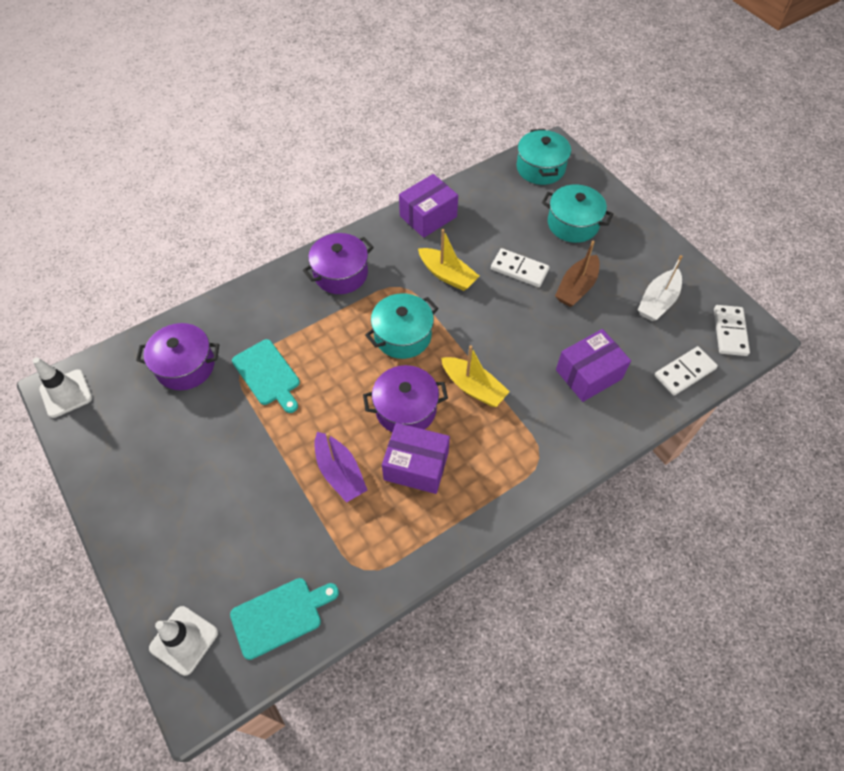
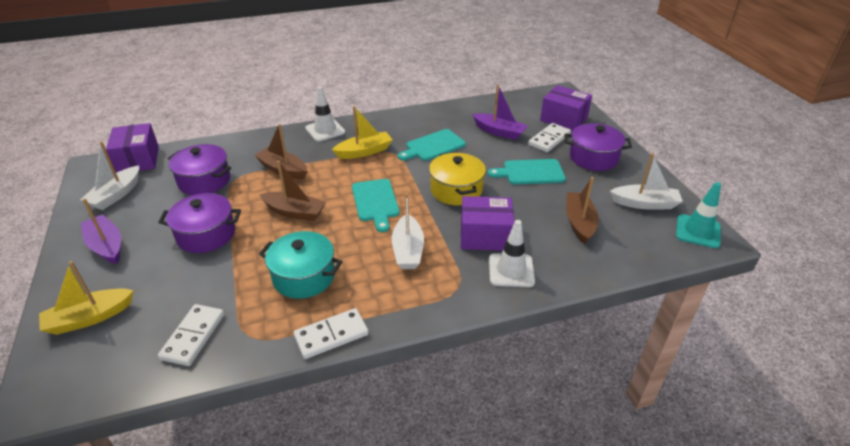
brown boat: 1 -> 3
purple boat: 1 -> 2
turquoise cutting board: 2 -> 3
turquoise pot: 3 -> 1
turquoise traffic cone: 0 -> 1
white boat: 1 -> 3
yellow pot: 0 -> 1

